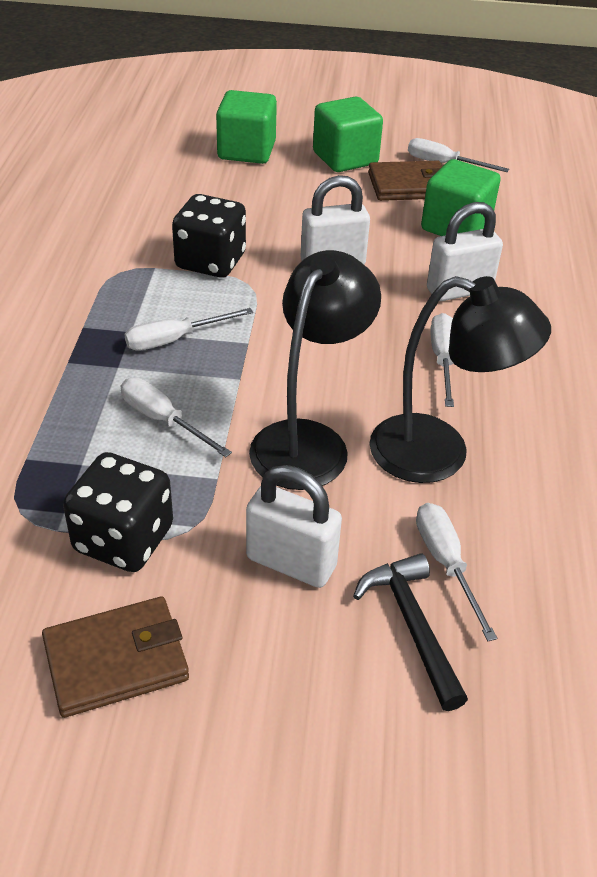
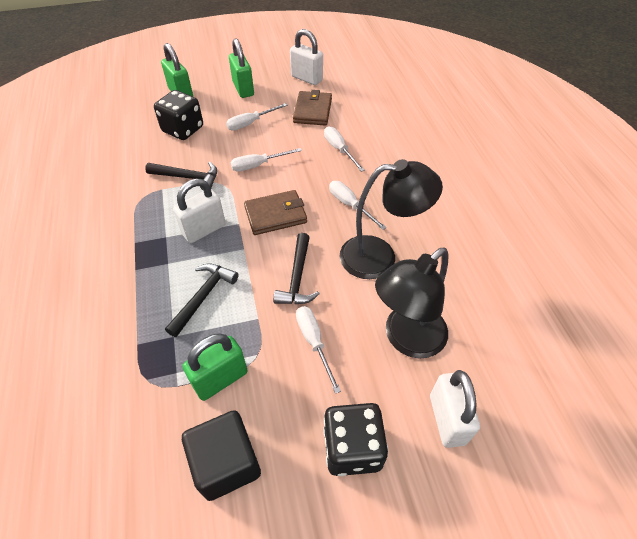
black cube: 0 -> 1
black hammer: 1 -> 3
green cube: 3 -> 0
green padlock: 0 -> 3

